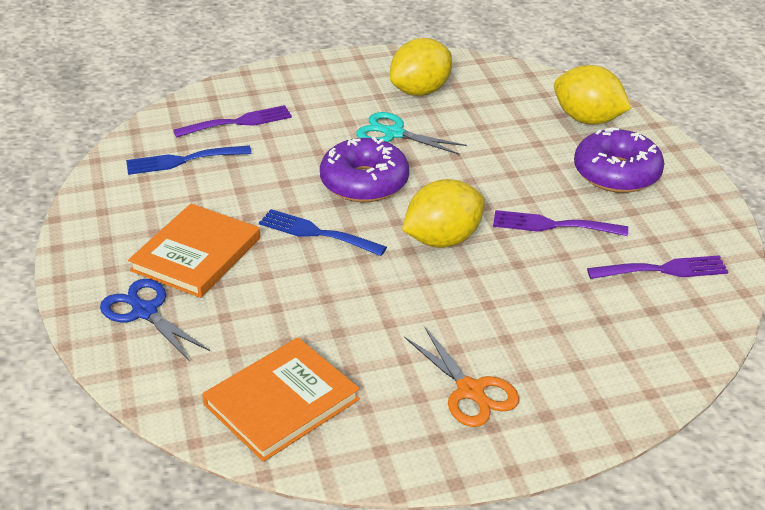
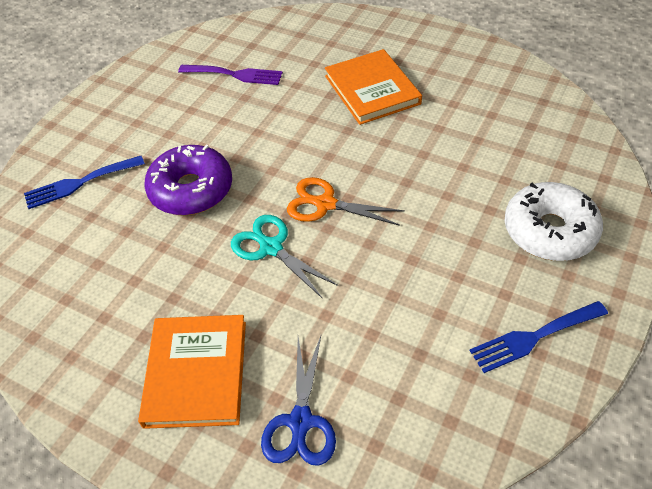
purple donut: 2 -> 1
purple fork: 3 -> 1
white donut: 0 -> 1
yellow lemon: 3 -> 0

